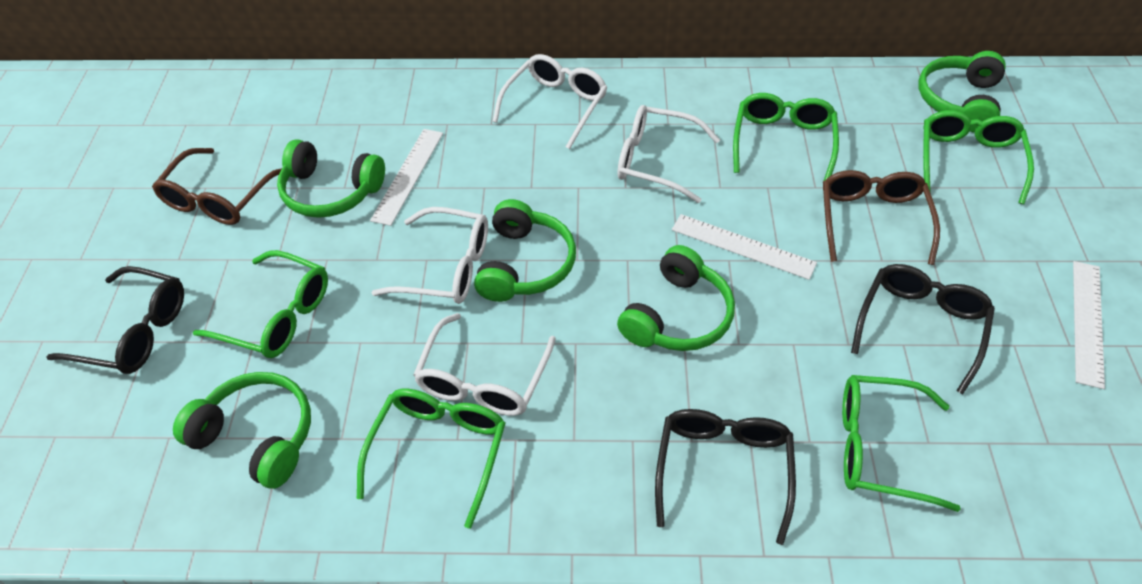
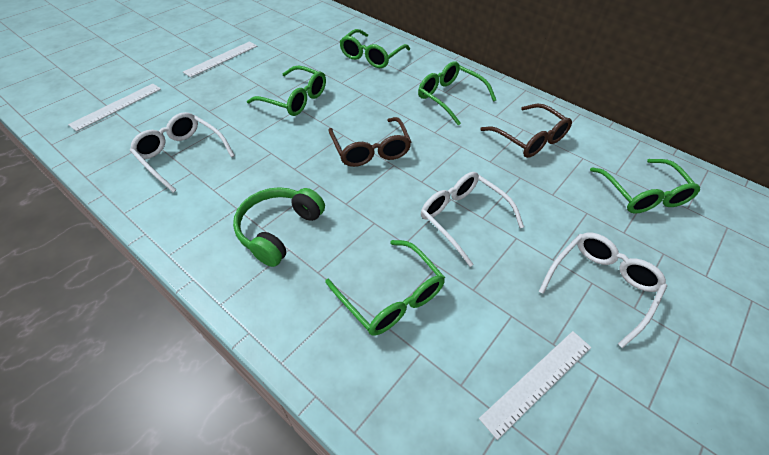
black glasses: 3 -> 0
green headphones: 5 -> 1
white glasses: 4 -> 3

